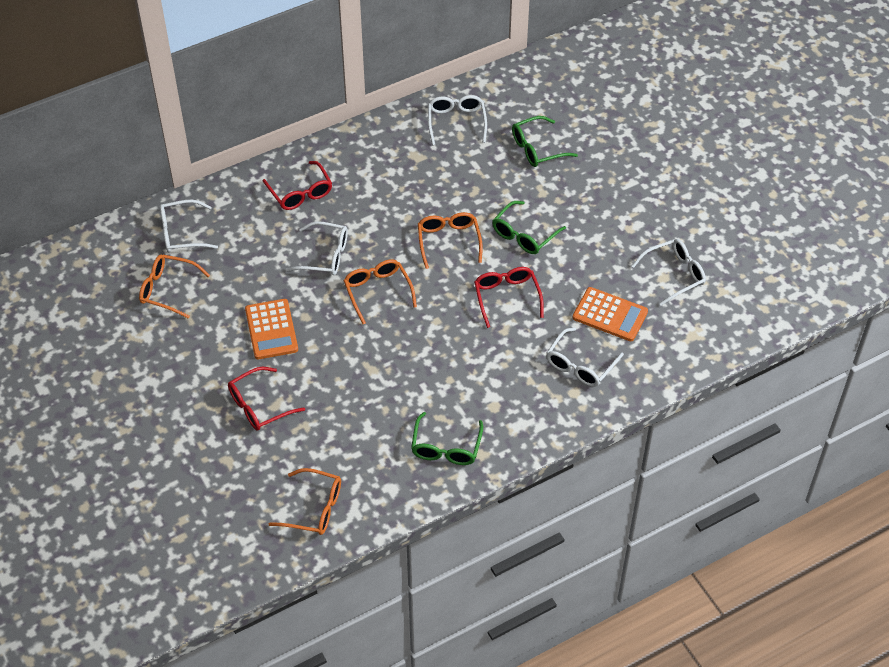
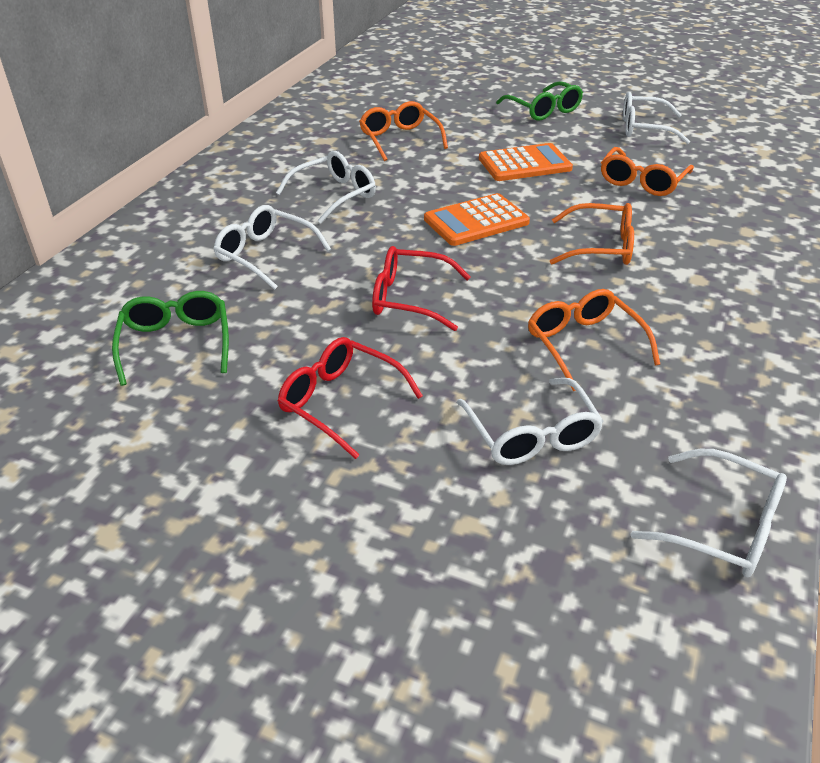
green glasses: 3 -> 2
red glasses: 3 -> 2

